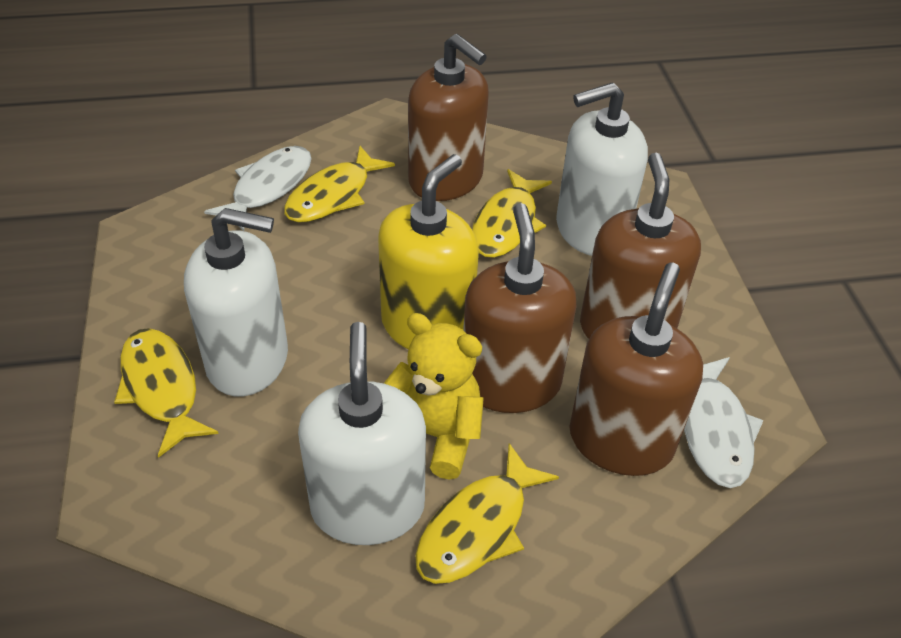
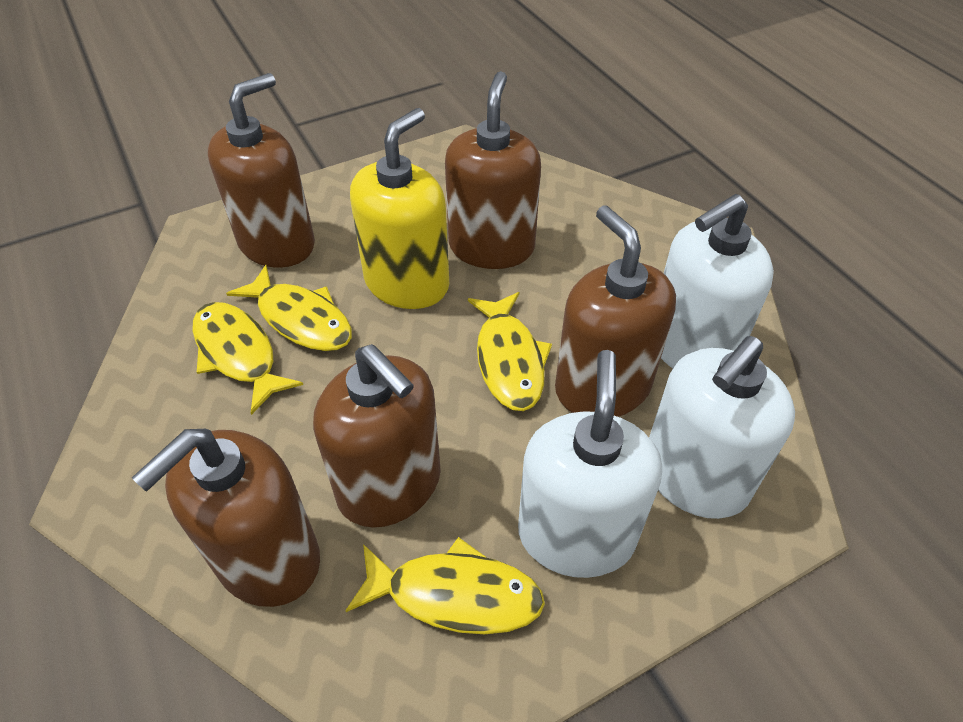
brown soap dispenser: 4 -> 5
white fish: 2 -> 0
yellow teddy bear: 1 -> 0

